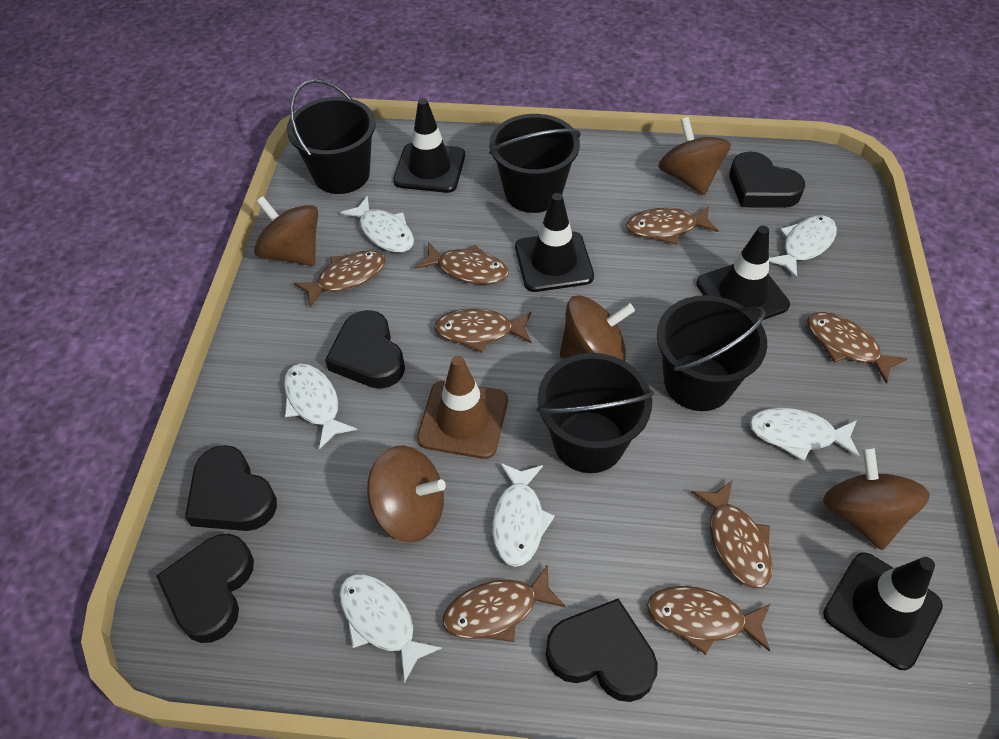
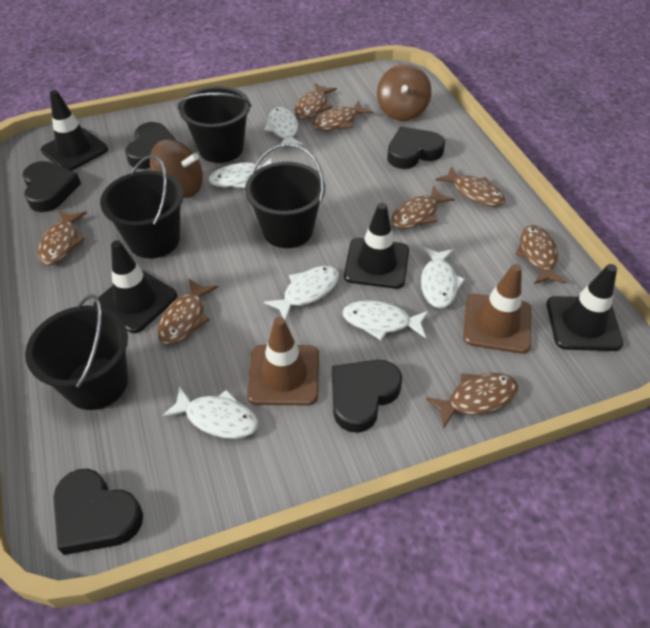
brown spinning top: 5 -> 2
brown traffic cone: 1 -> 2

